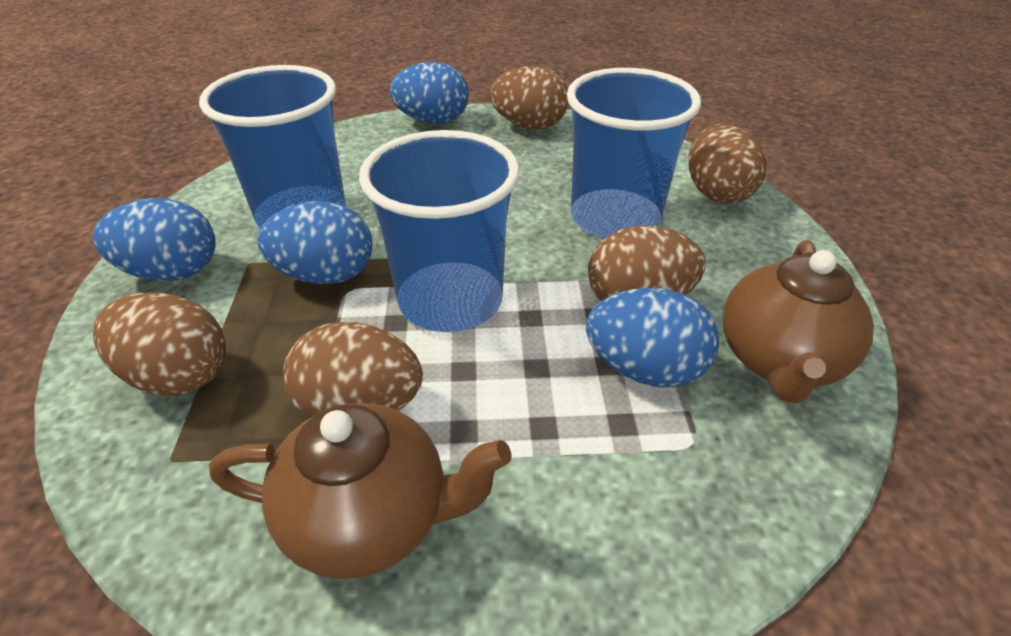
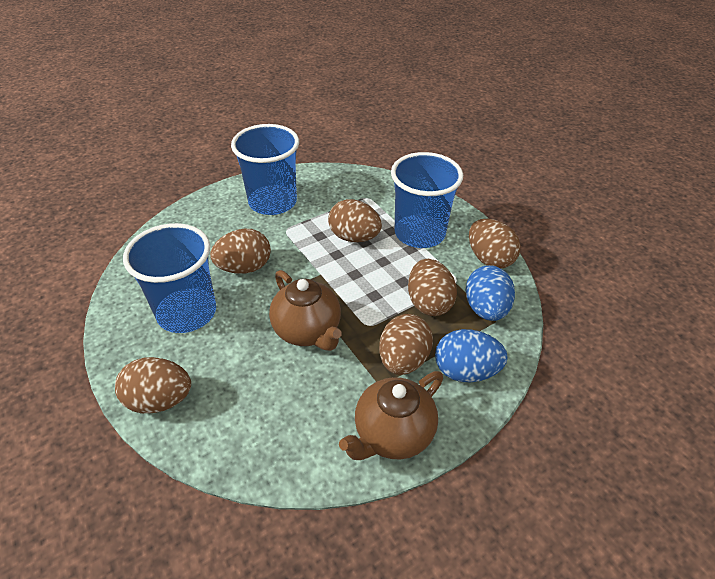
blue egg: 4 -> 2
brown egg: 5 -> 6

